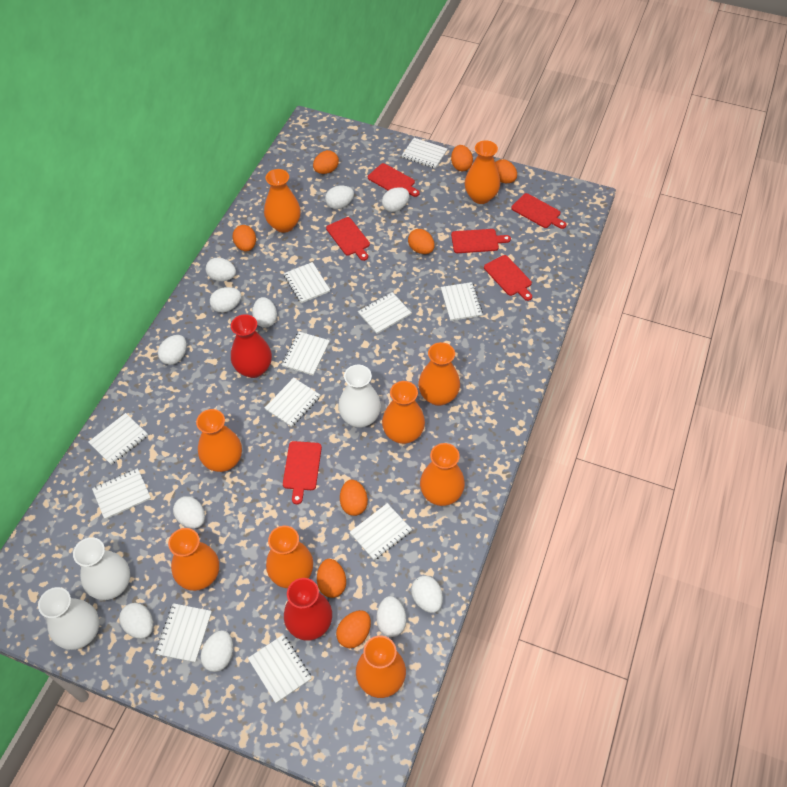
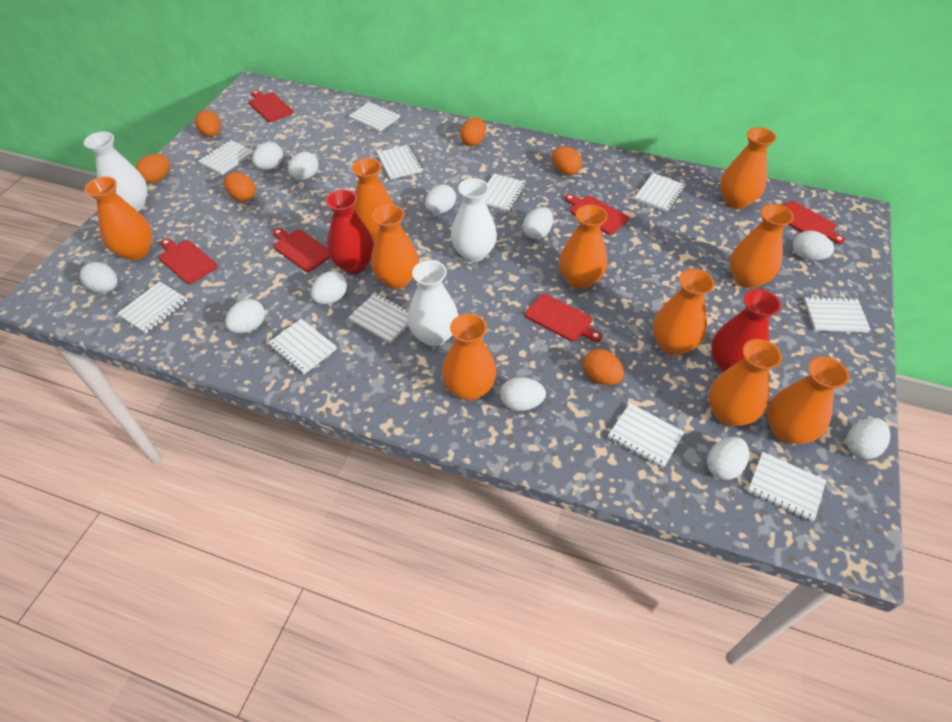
orange egg: 8 -> 6
orange vase: 9 -> 10

